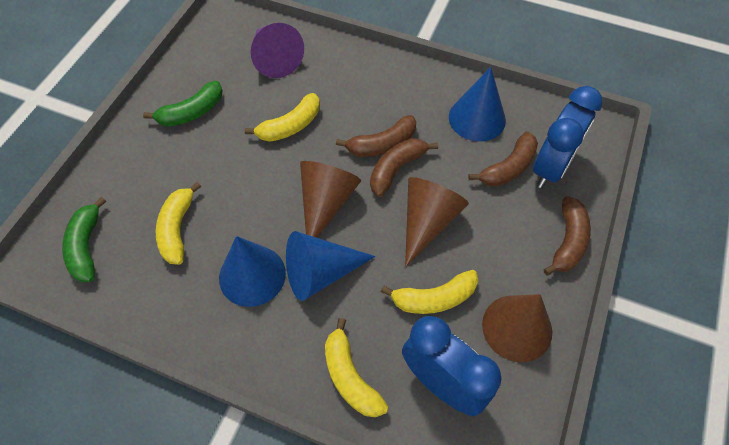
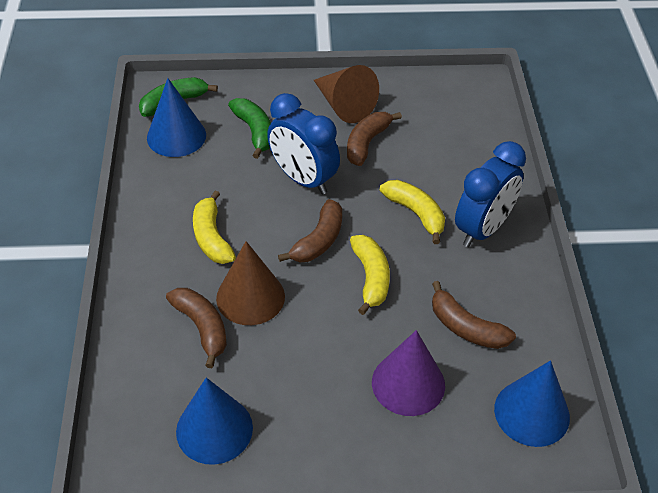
brown cone: 3 -> 2
yellow banana: 4 -> 3

